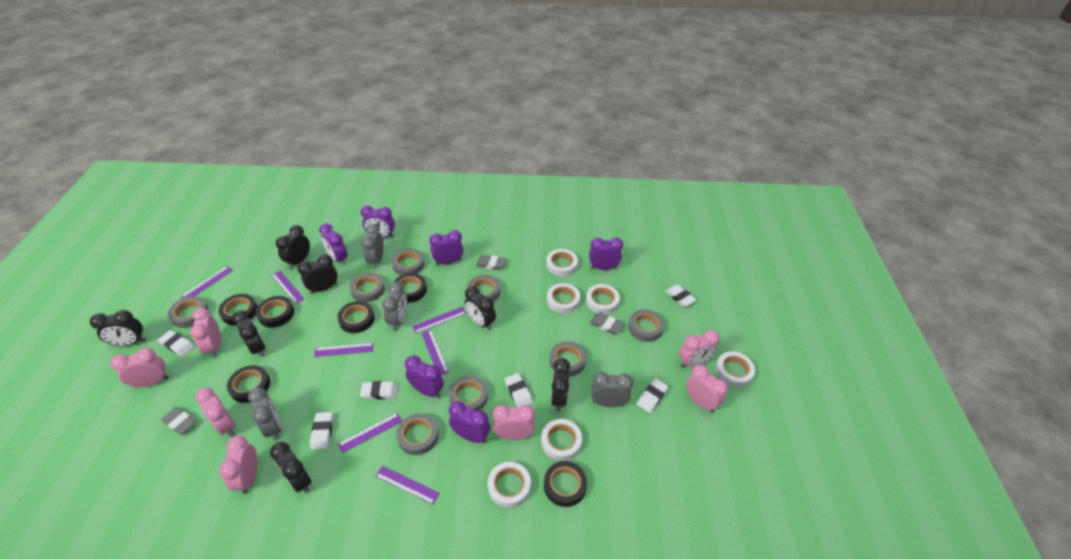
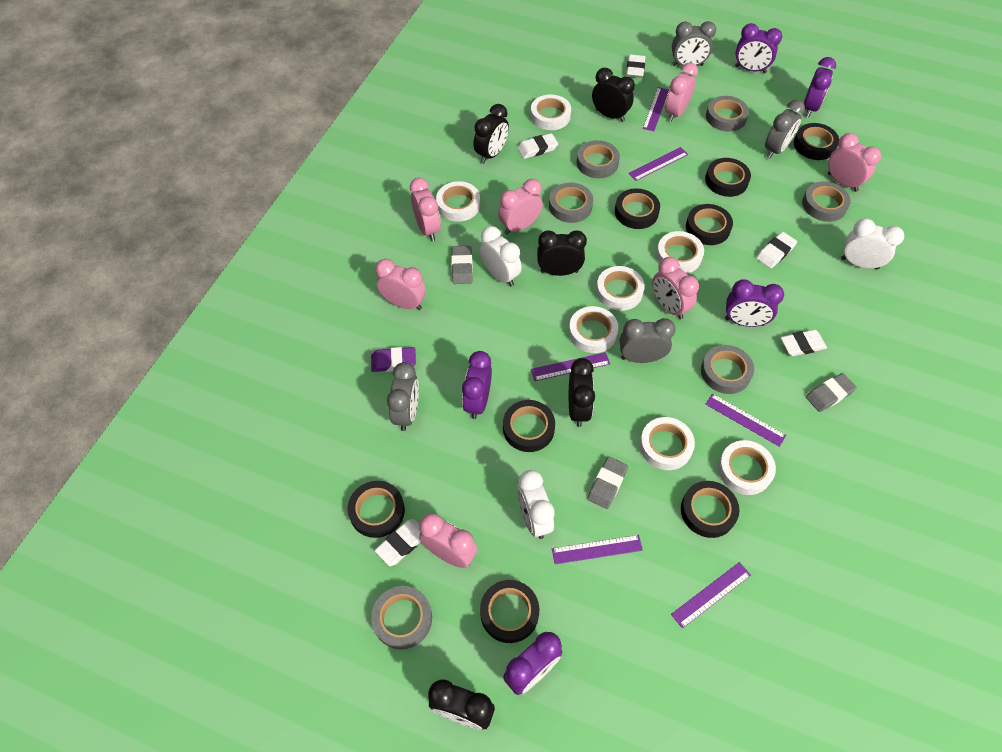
black clock: 7 -> 5
black tape: 6 -> 8
grey tape: 8 -> 6
purple clock: 6 -> 5
purple eraser: 0 -> 1
purple ruler: 7 -> 6
white clock: 0 -> 3
white eraser: 6 -> 5
white tape: 6 -> 7

